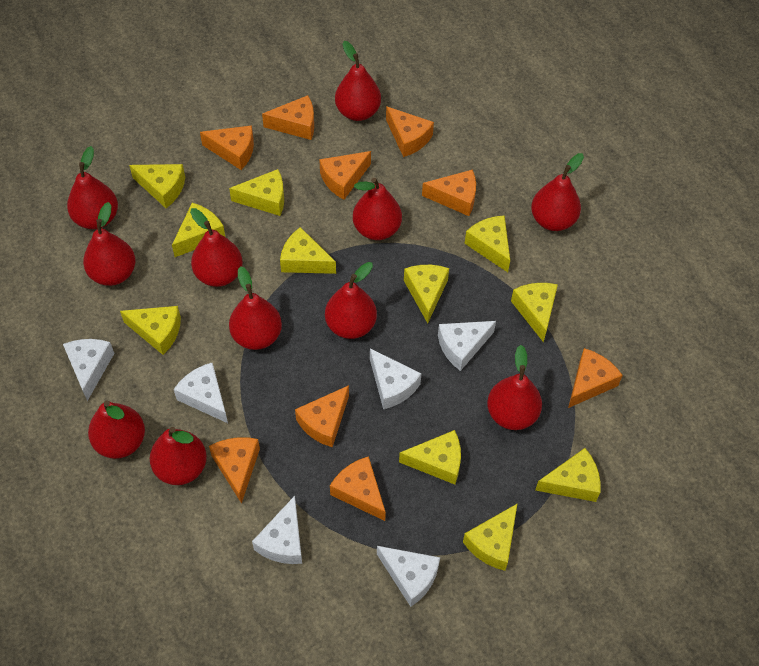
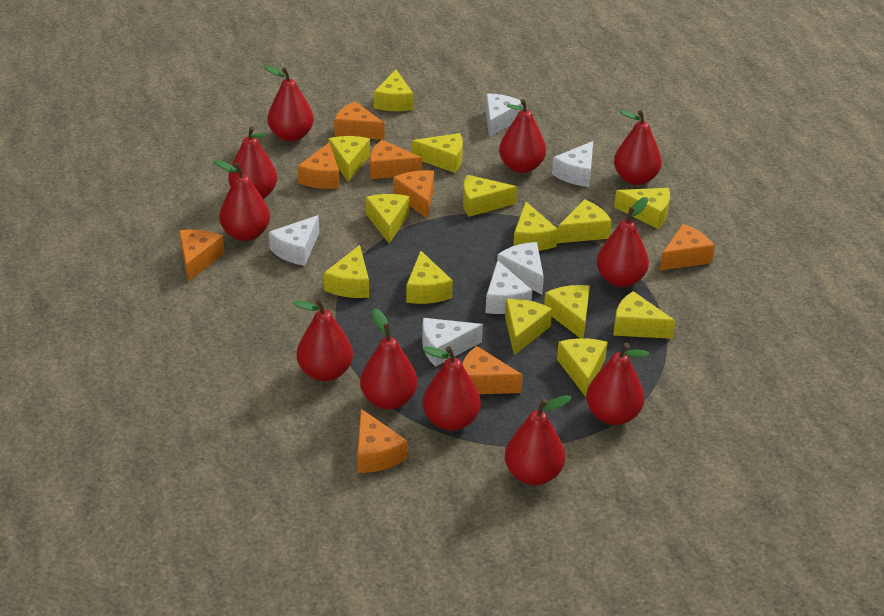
orange cheese: 9 -> 8
yellow cheese: 11 -> 14

